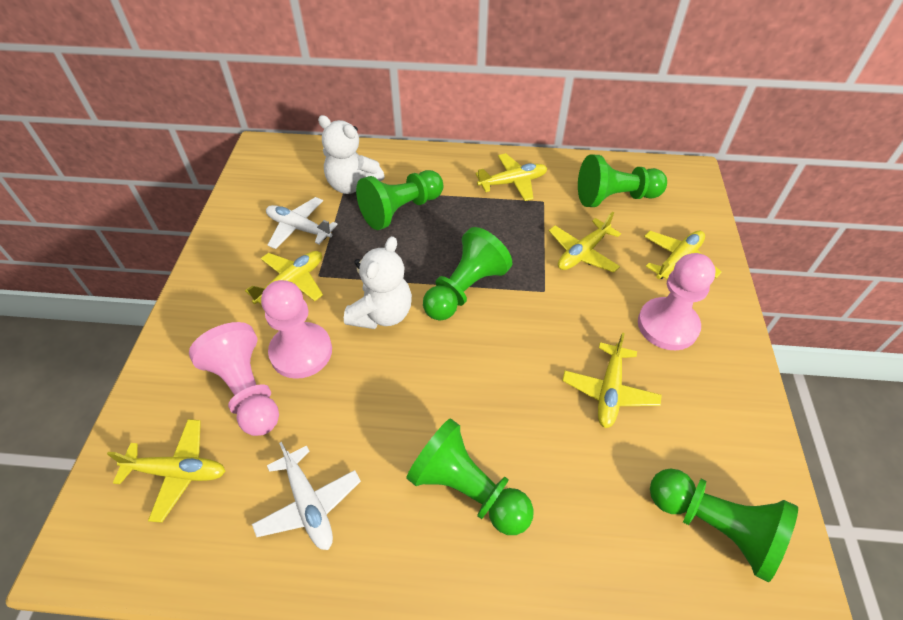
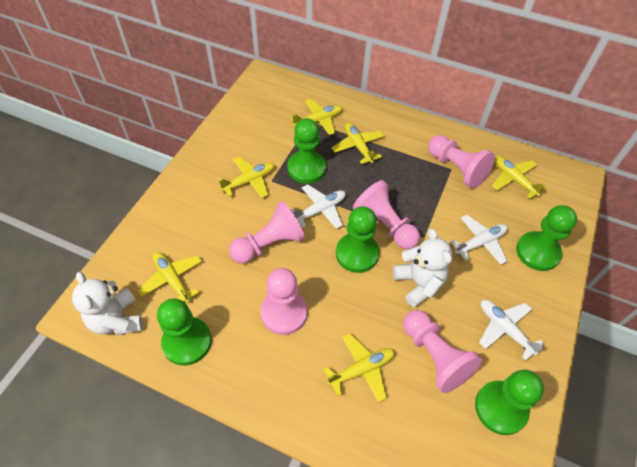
pink pawn: 3 -> 5
white plane: 2 -> 3

